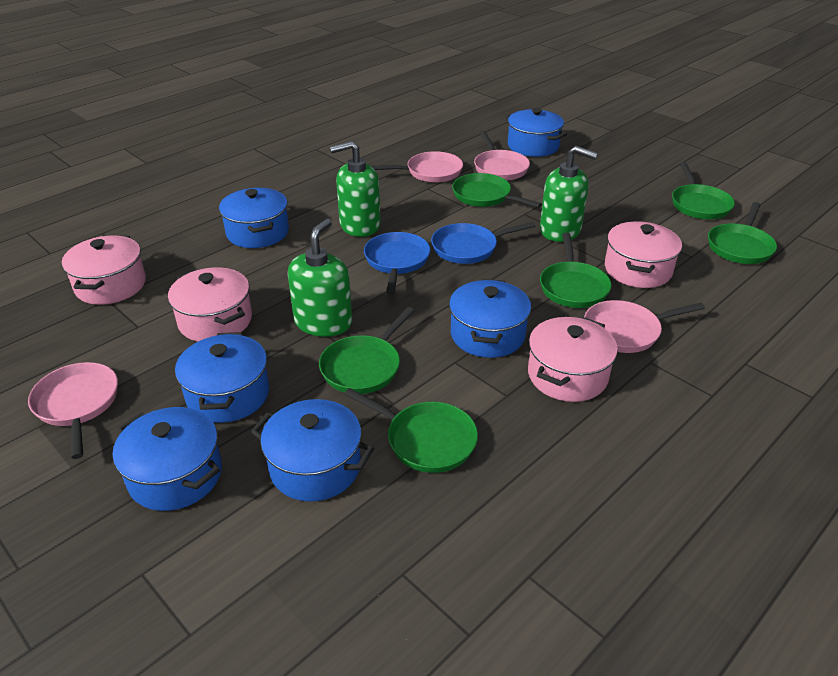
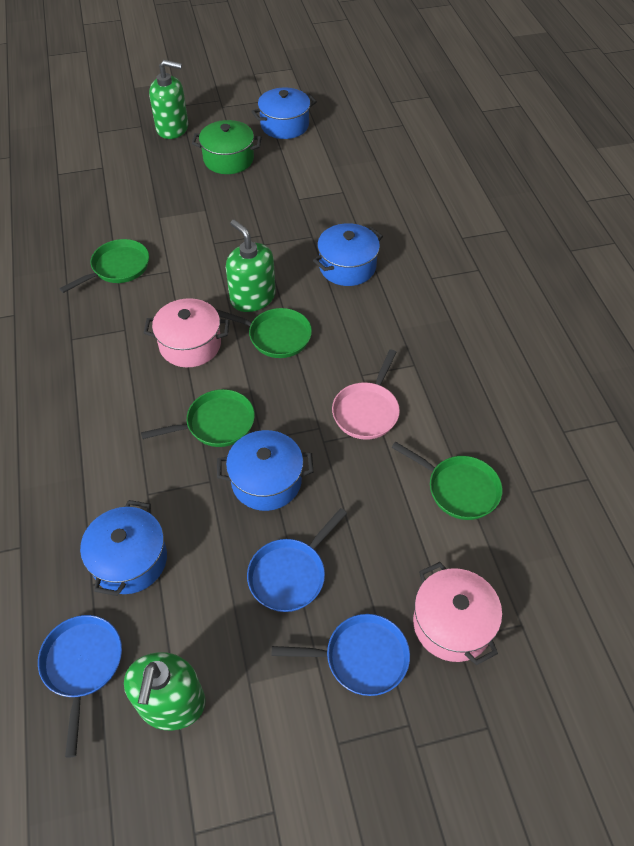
blue pan: 2 -> 3
blue pot: 6 -> 4
green pan: 6 -> 4
green pot: 0 -> 1
pink pan: 4 -> 1
pink pot: 4 -> 2

